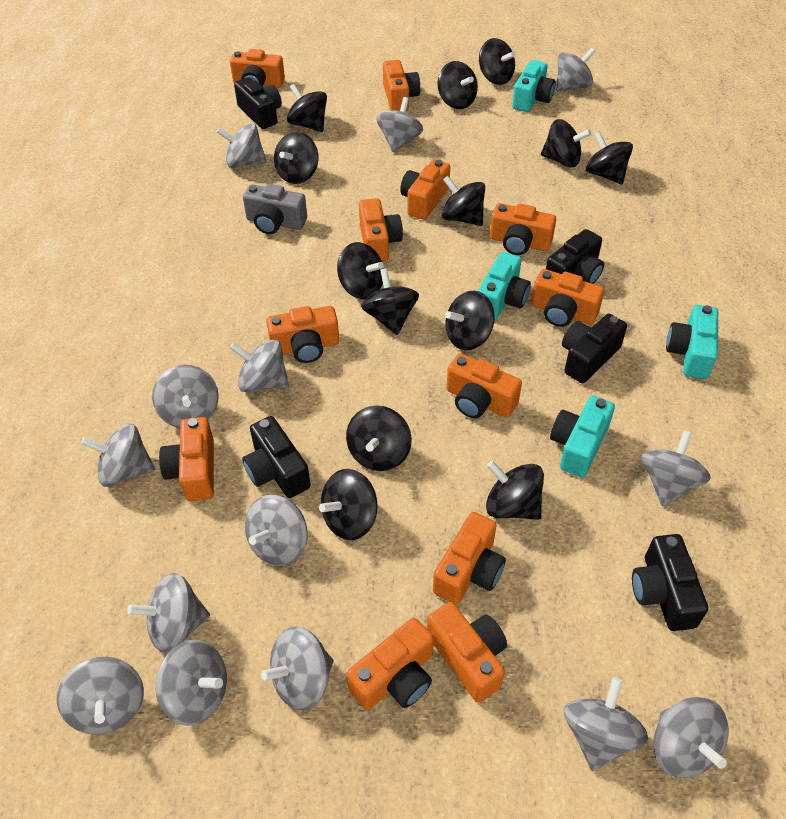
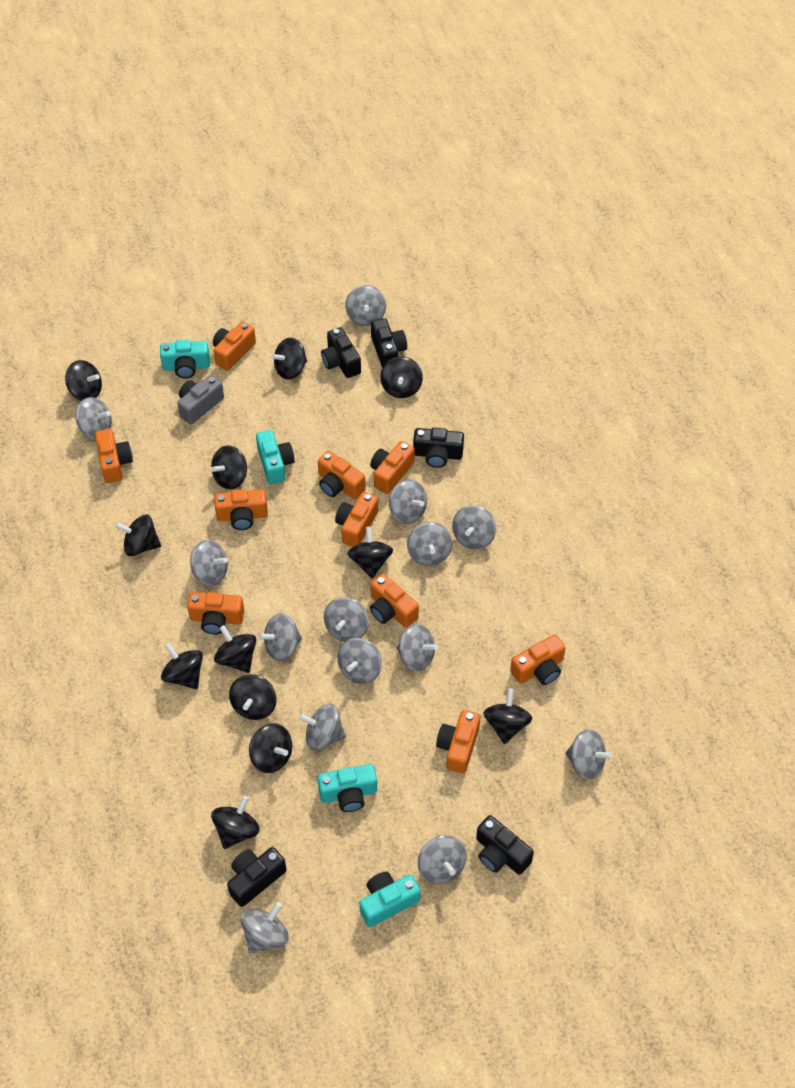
black spinning top: 13 -> 12
orange camera: 12 -> 10

